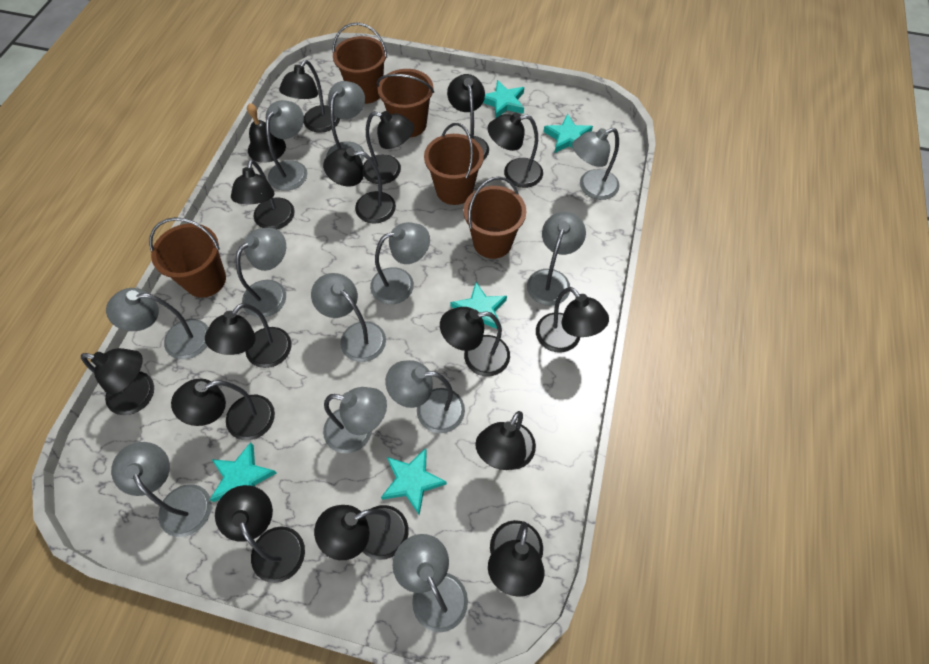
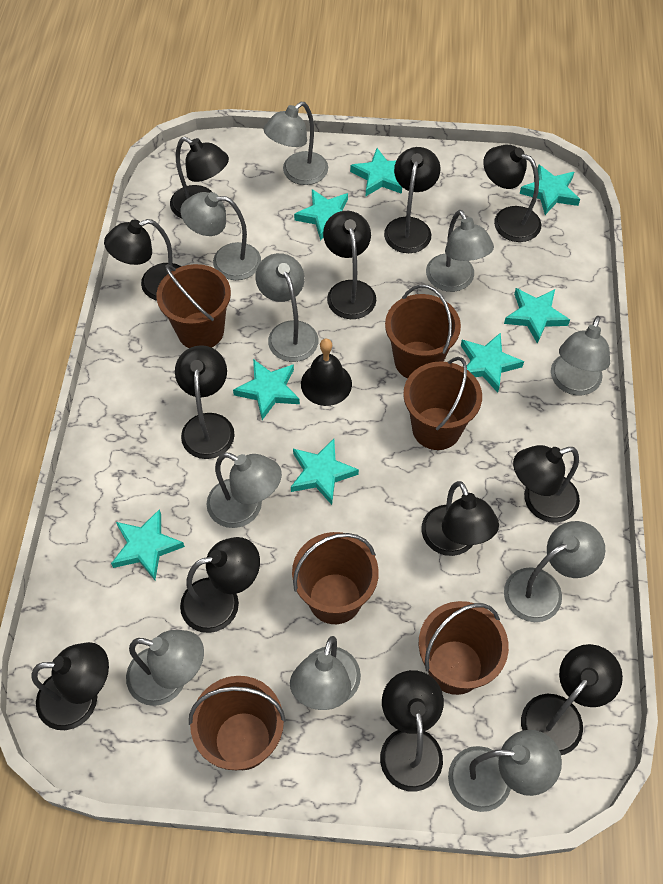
black lamp: 15 -> 12
brown bucket: 5 -> 6
grey lamp: 12 -> 10
turquoise star: 5 -> 8

